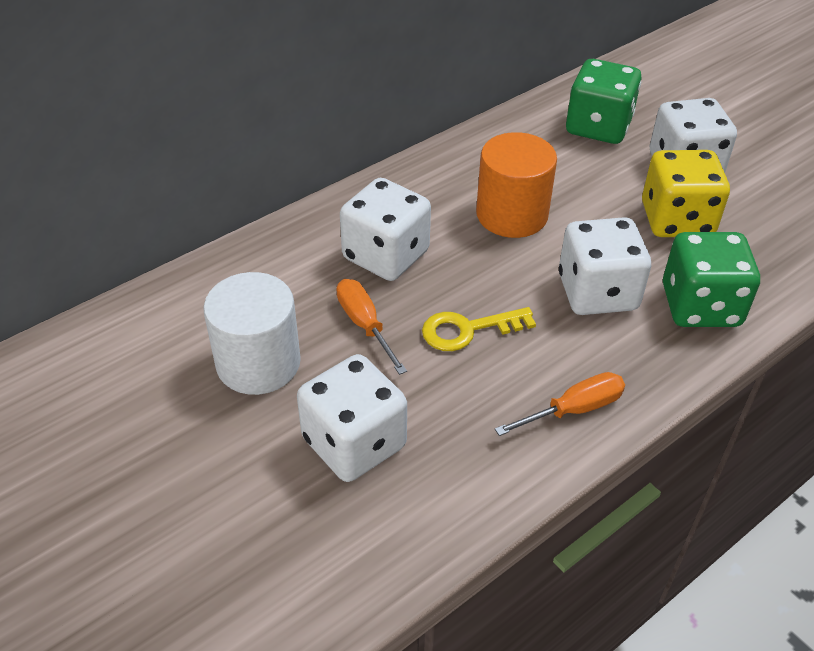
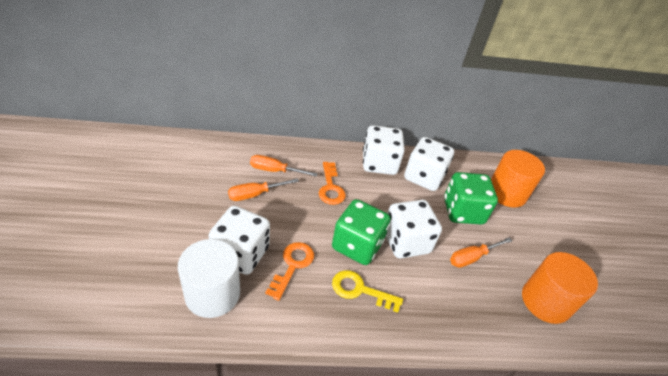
orange cylinder: 1 -> 2
orange key: 0 -> 2
orange screwdriver: 2 -> 3
yellow dice: 1 -> 0

